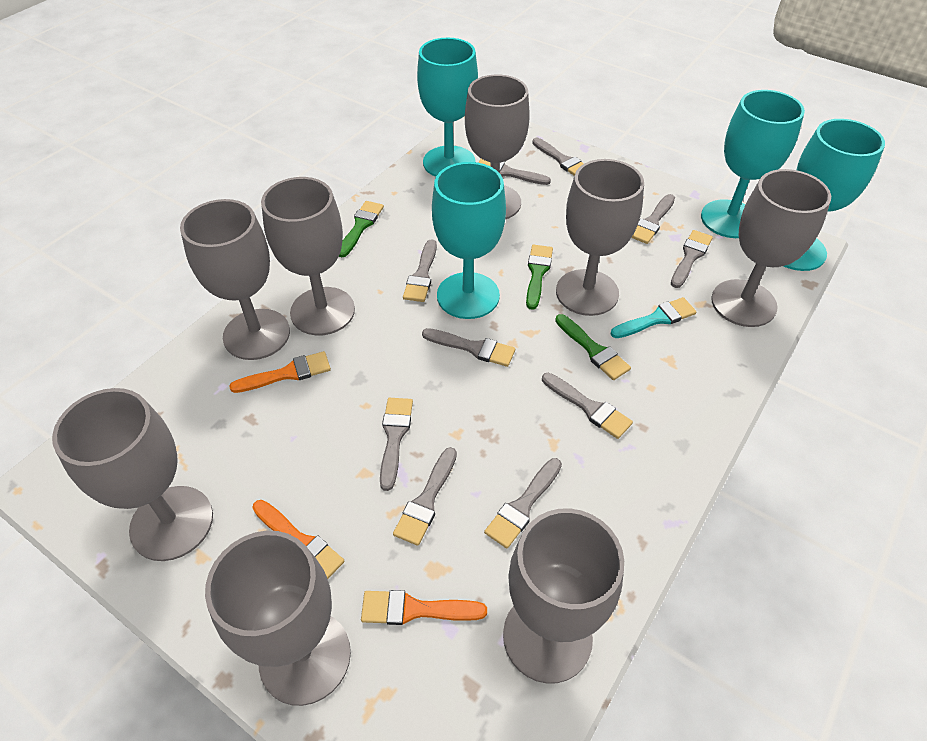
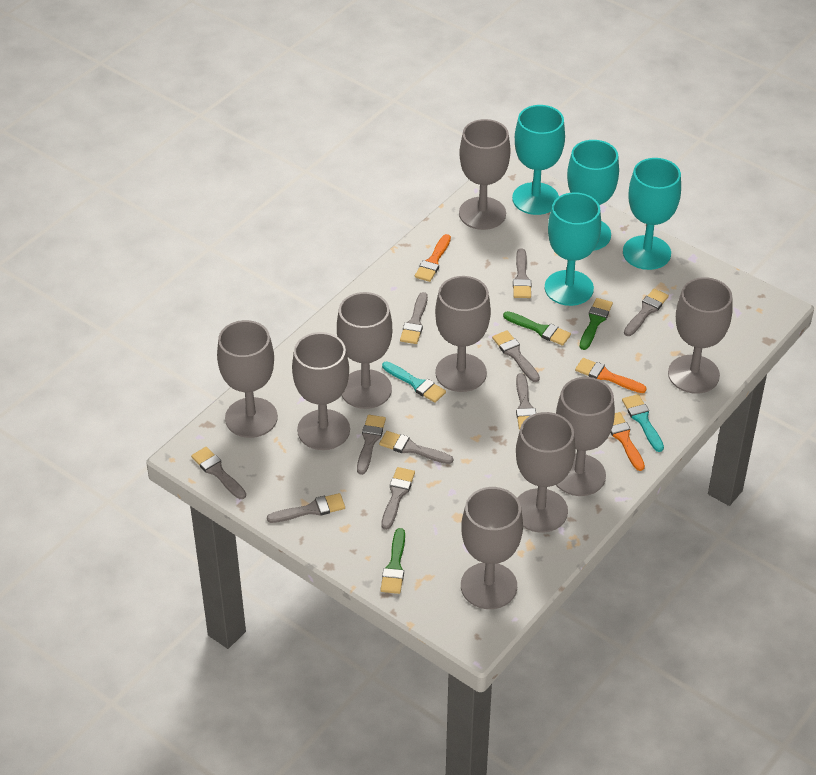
grey goblet: 8 -> 9
turquoise brush: 1 -> 2

